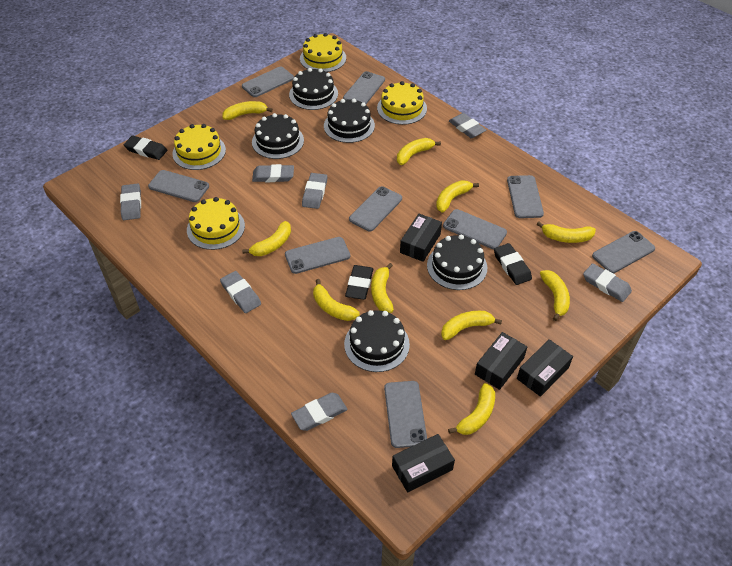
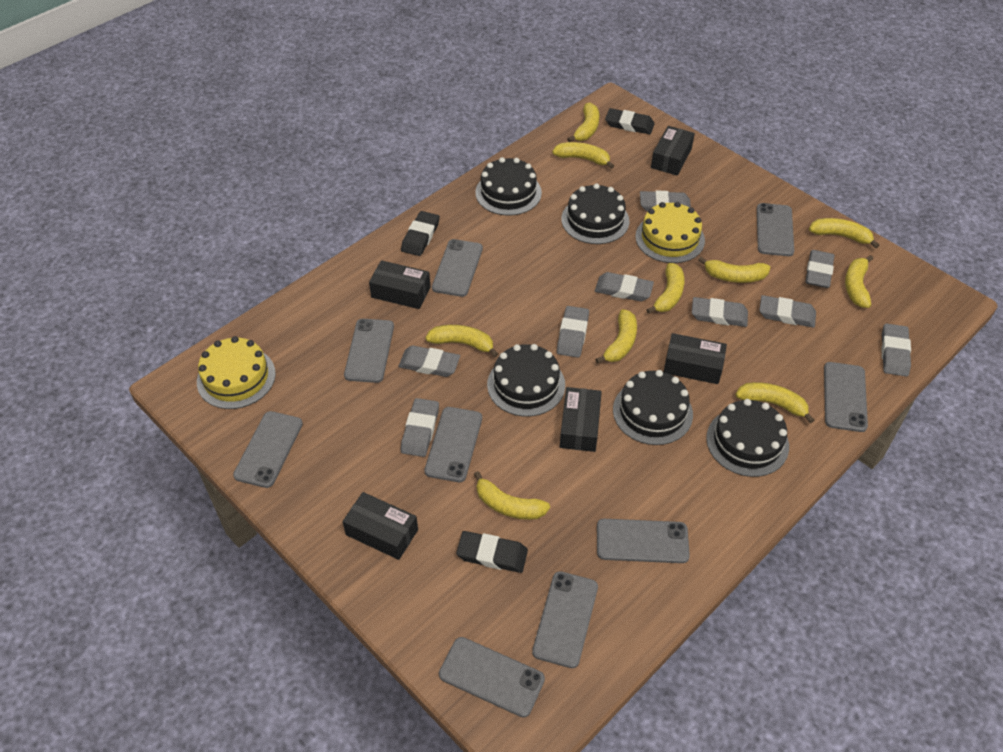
black box: 4 -> 5
grey eraser: 7 -> 9
yellow cake: 4 -> 2

